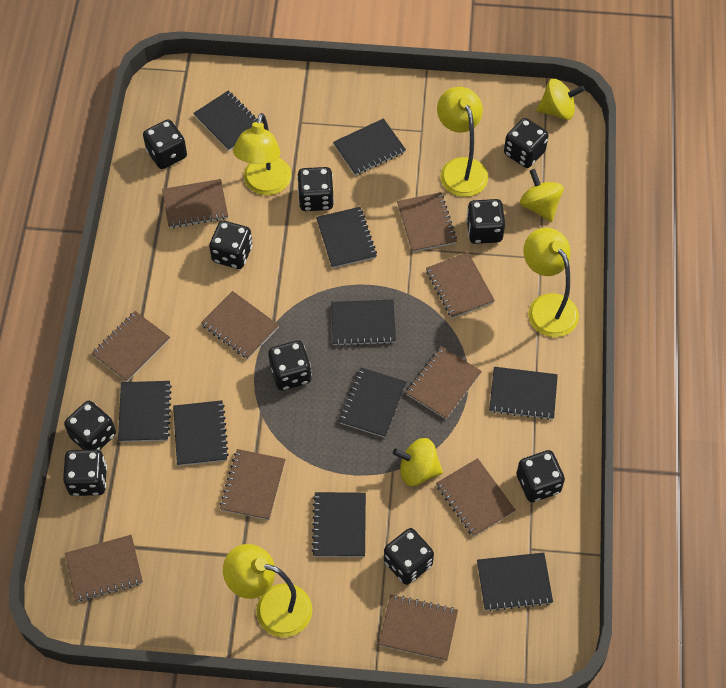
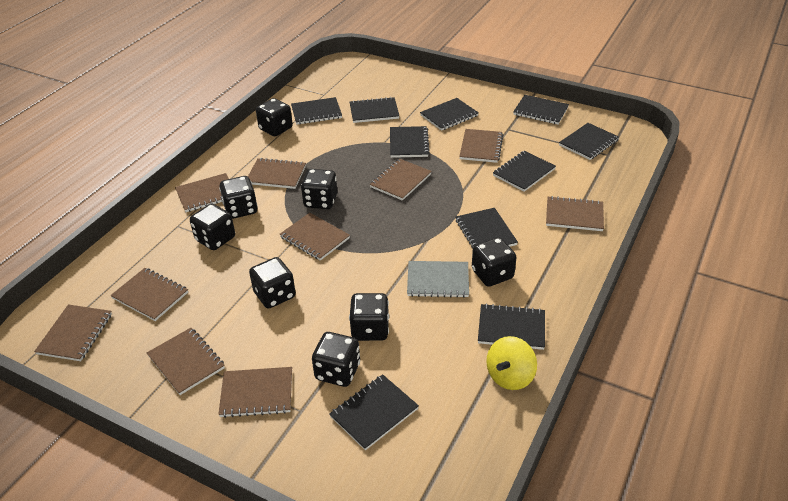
black dice: 10 -> 8
grey notebook: 0 -> 1
yellow lamp: 4 -> 0
yellow spinning top: 3 -> 1

